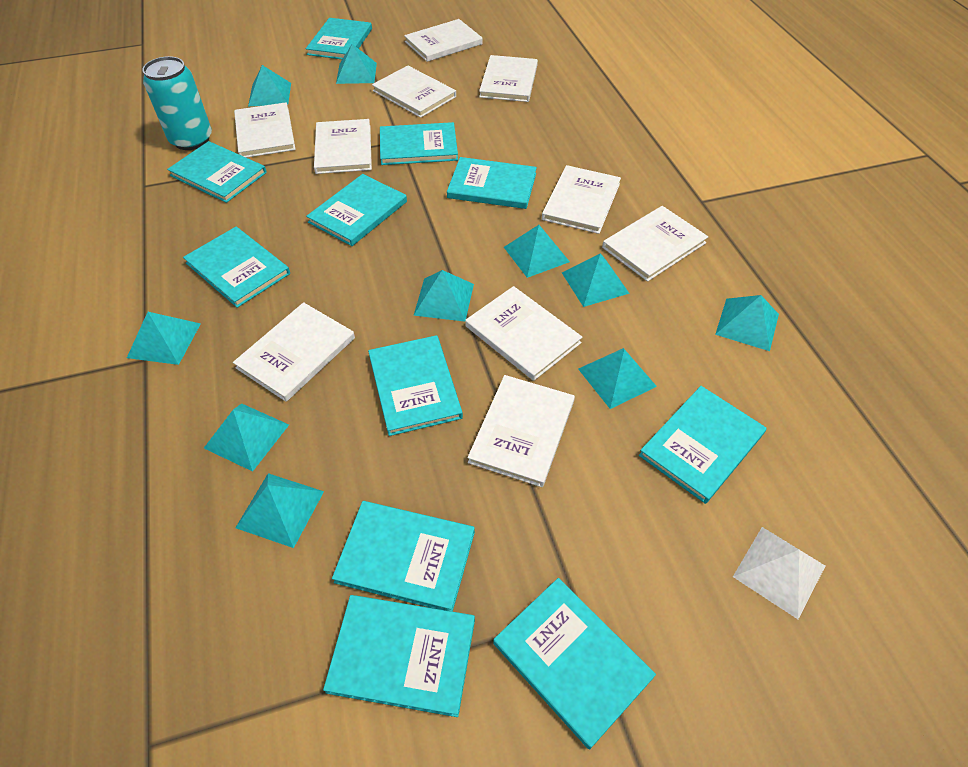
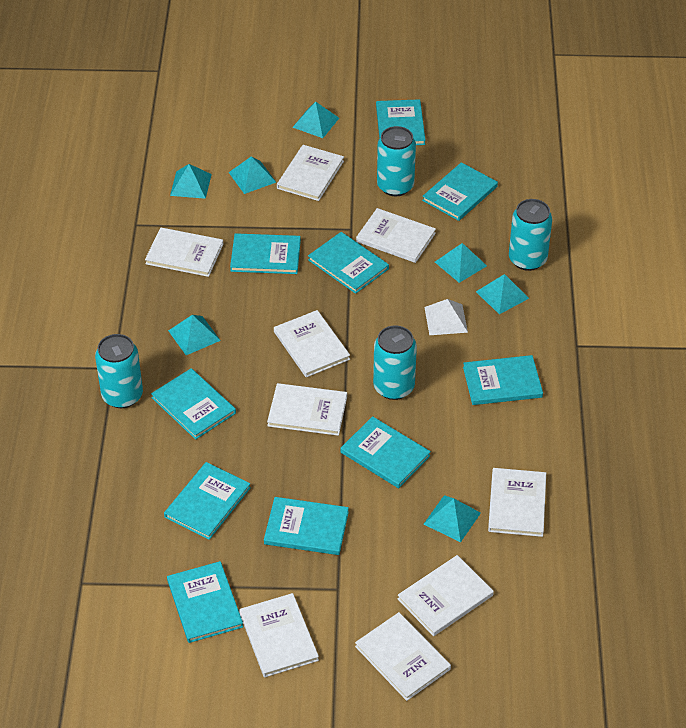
turquoise book: 11 -> 10
turquoise can: 1 -> 4
turquoise pyramid: 10 -> 7
white book: 10 -> 9

